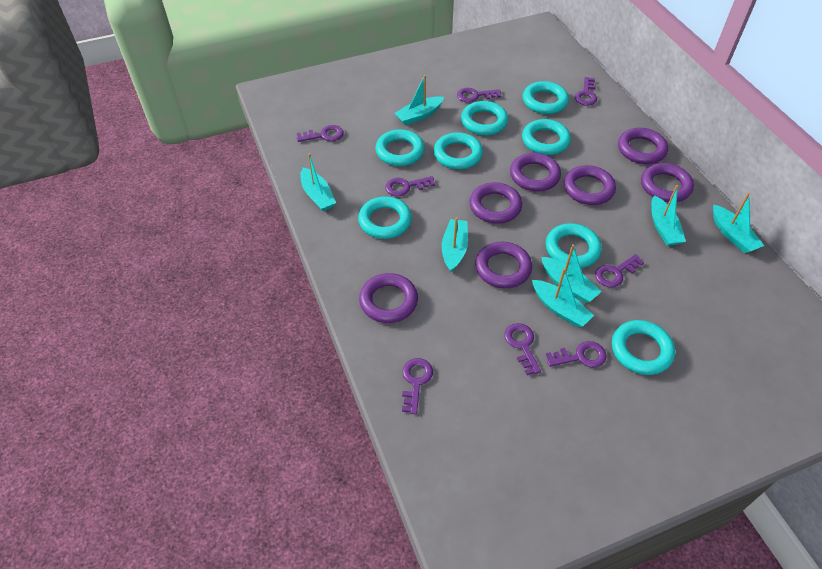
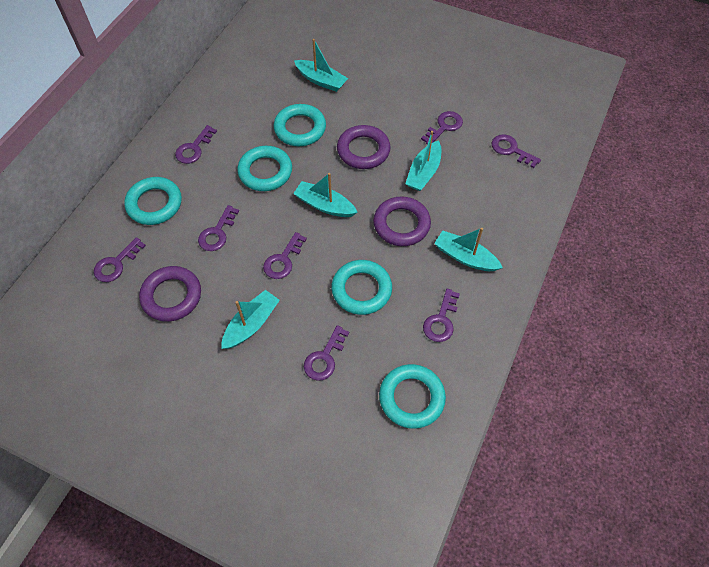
purple ring: 7 -> 3
turquoise boat: 7 -> 5
turquoise ring: 8 -> 5

